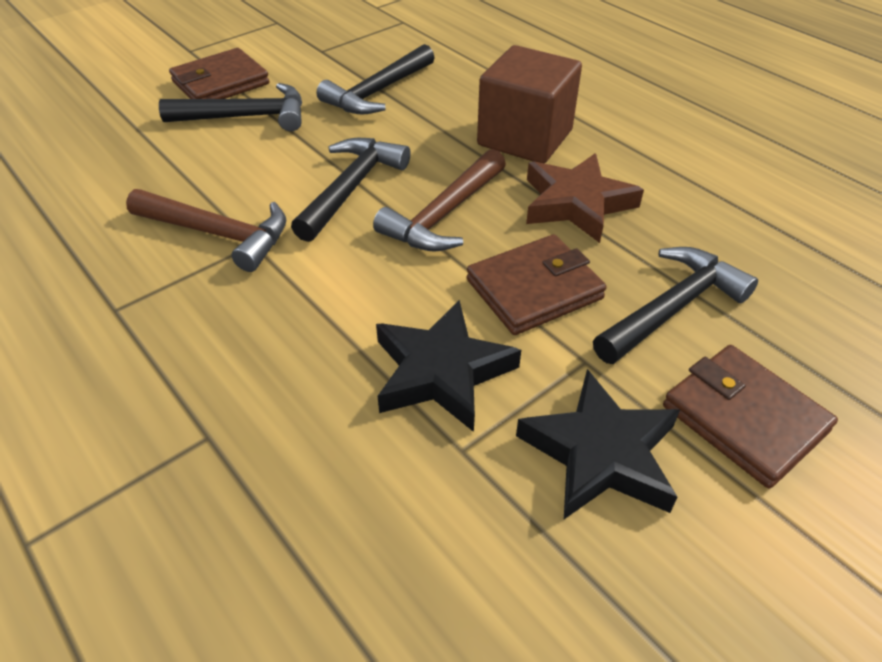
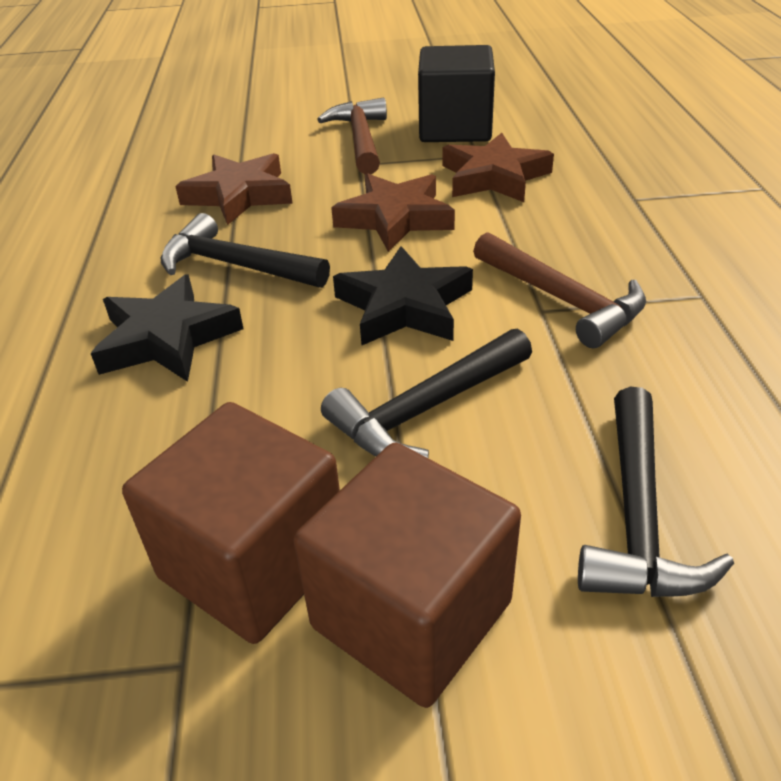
black cube: 0 -> 1
black hammer: 4 -> 3
brown cube: 1 -> 2
brown star: 1 -> 3
brown wallet: 3 -> 0

